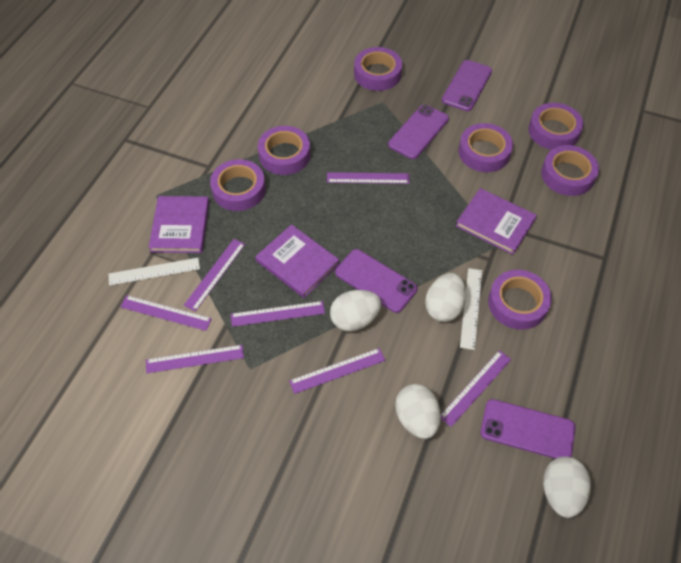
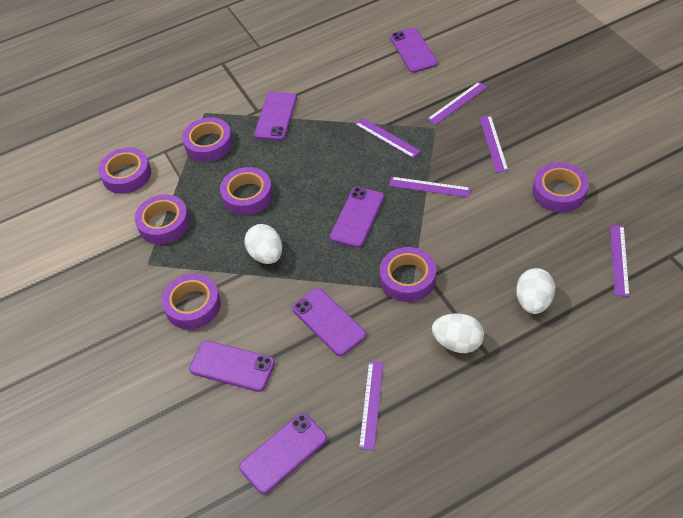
purple book: 3 -> 0
purple phone: 4 -> 6
purple ruler: 7 -> 6
white egg: 4 -> 3
white ruler: 2 -> 0

